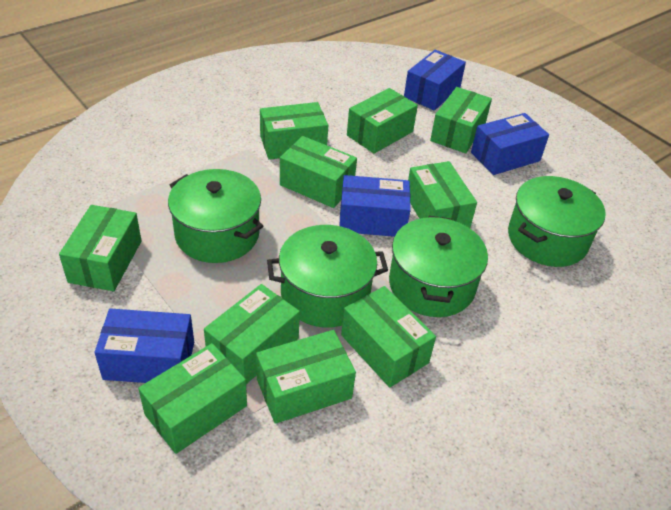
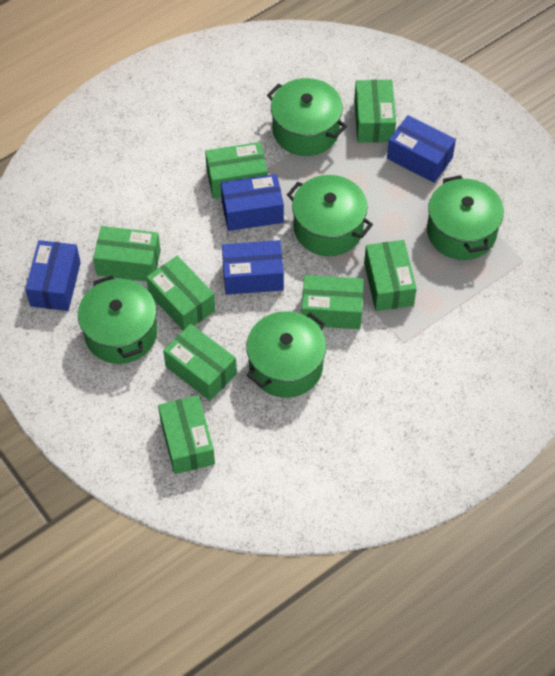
green box: 10 -> 8
green pot: 4 -> 5

